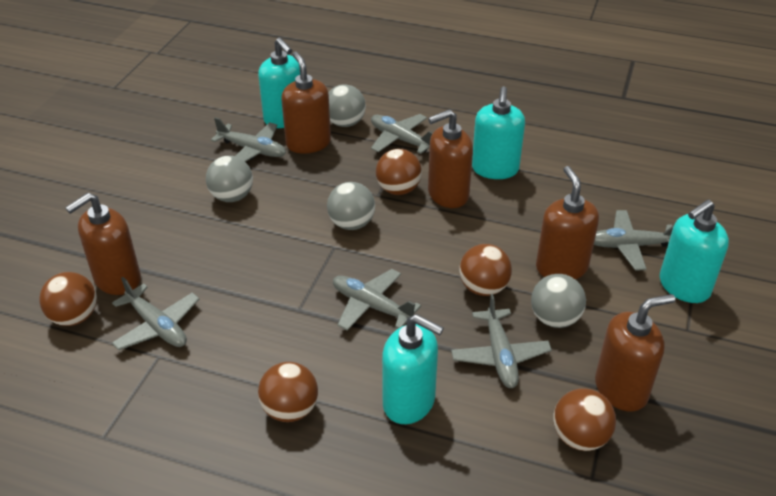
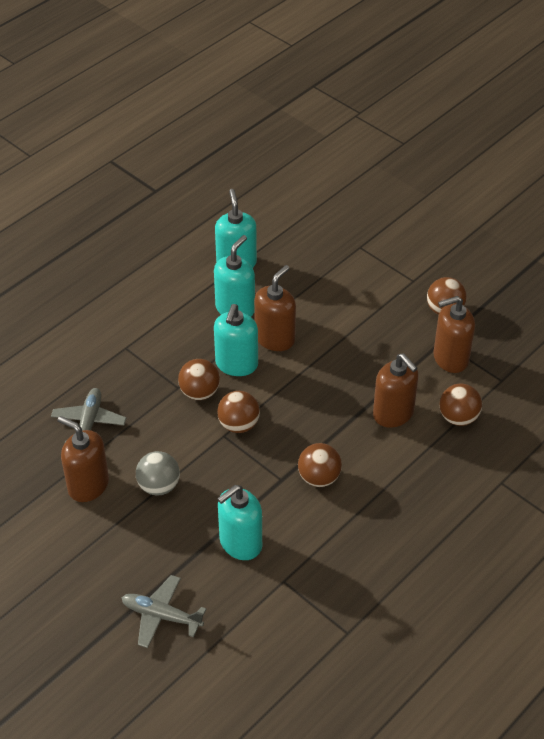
brown soap dispenser: 5 -> 4
grey ball: 4 -> 1
grey plane: 6 -> 2

